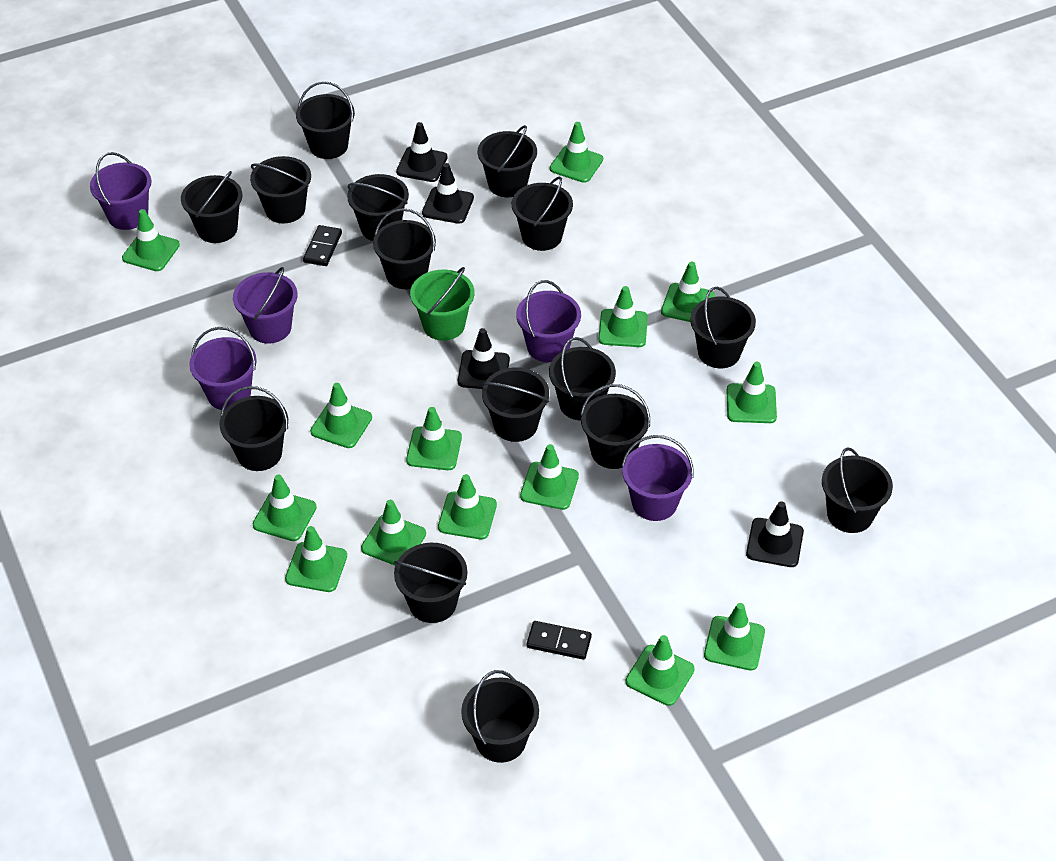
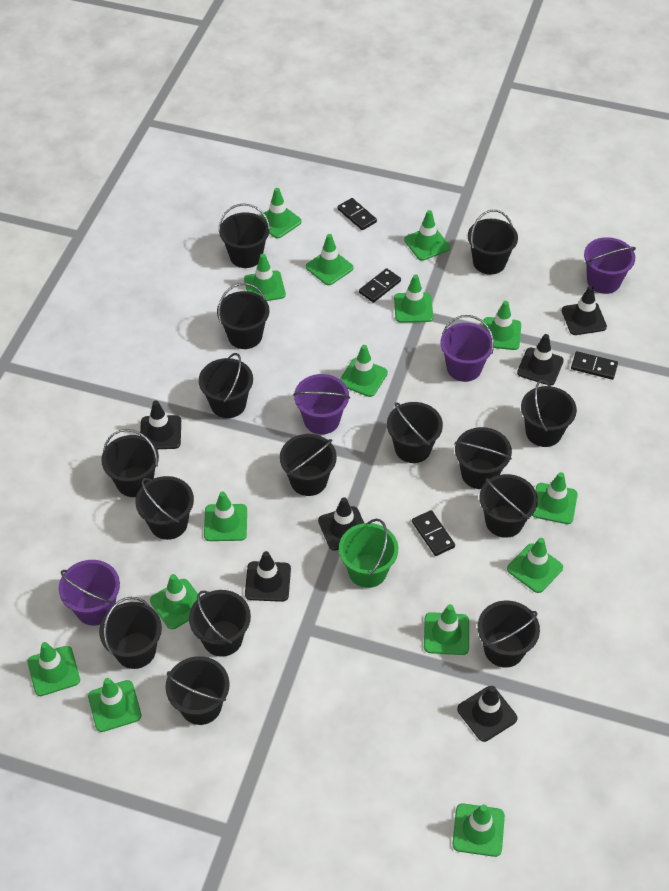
black domino: 2 -> 4
black traffic cone: 4 -> 6
green traffic cone: 14 -> 15
purple bucket: 5 -> 4

